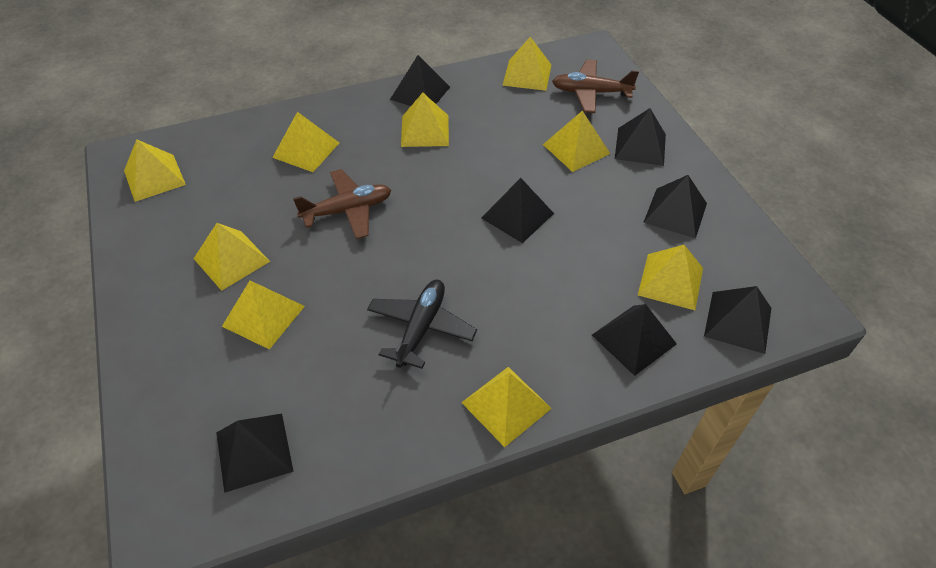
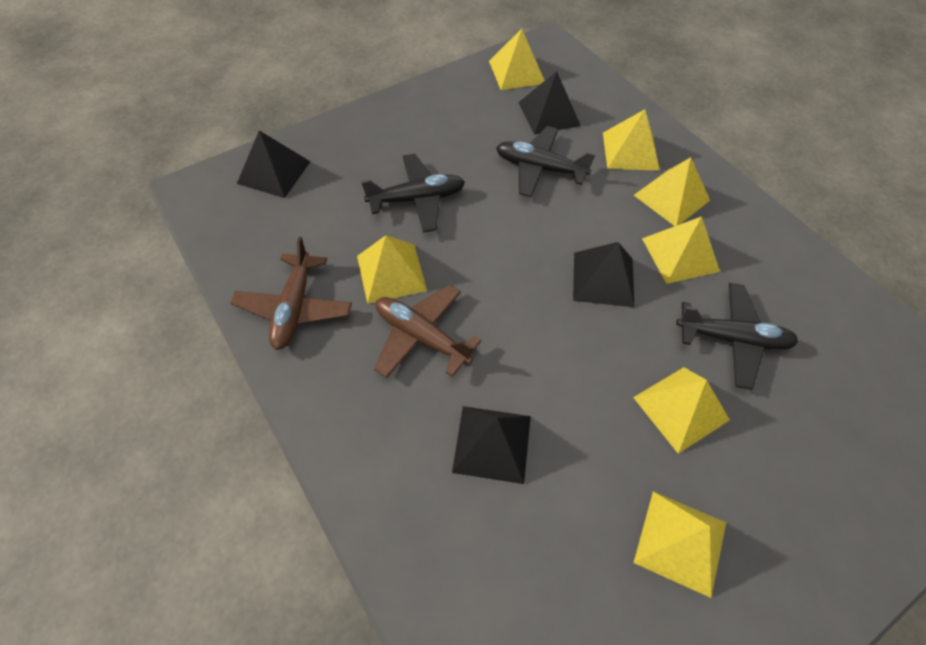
black plane: 1 -> 3
black pyramid: 7 -> 4
yellow pyramid: 9 -> 7

